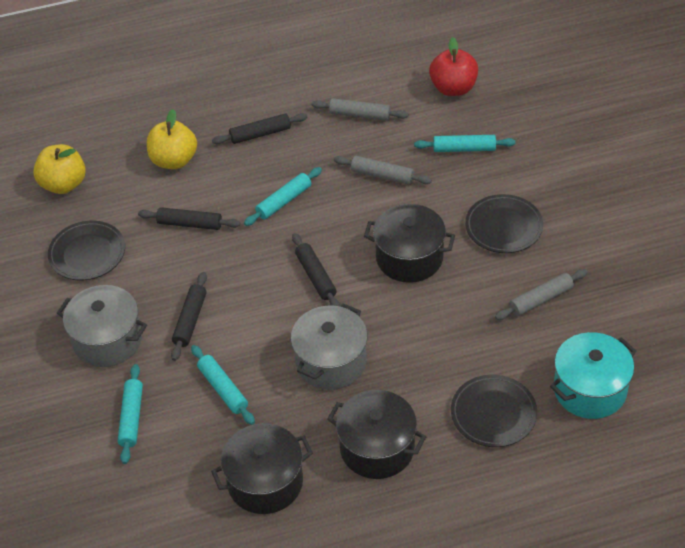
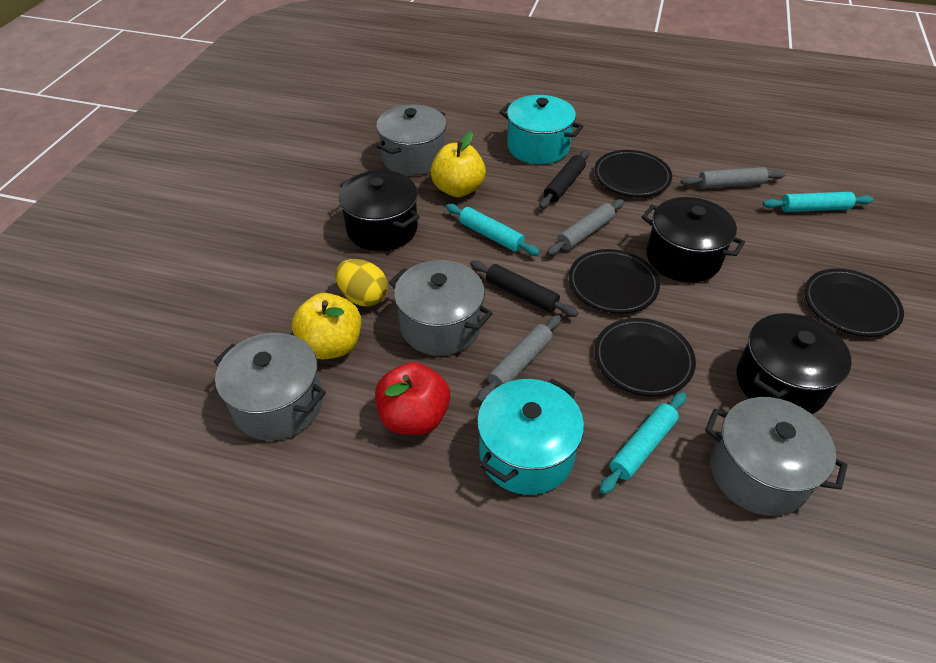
black plate: 3 -> 4
black rolling pin: 4 -> 2
grey pot: 2 -> 4
turquoise pot: 1 -> 2
turquoise rolling pin: 4 -> 3
yellow egg: 0 -> 1

